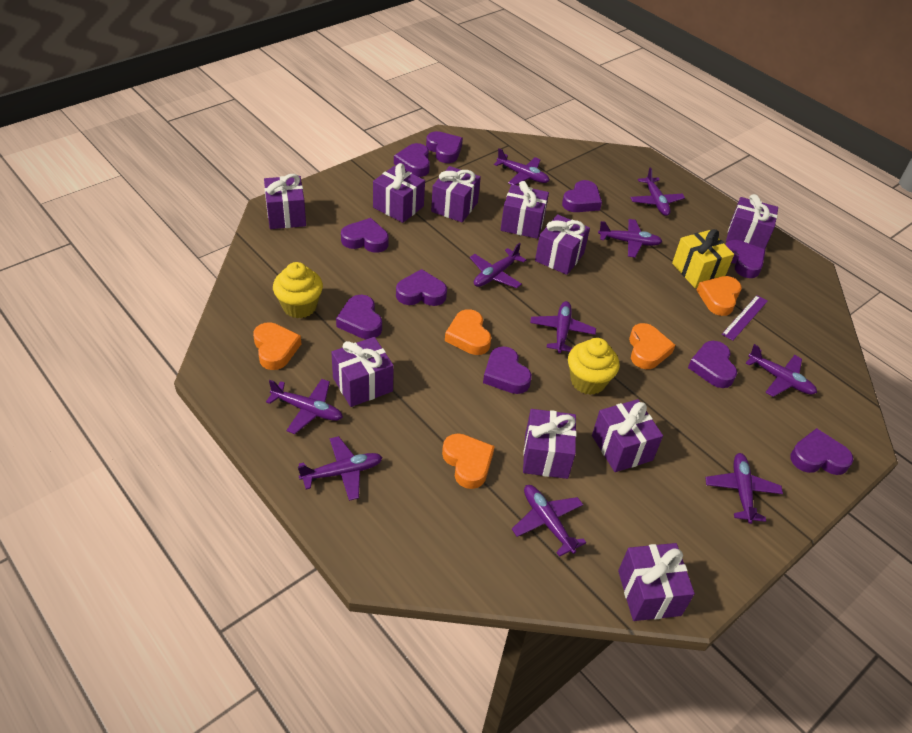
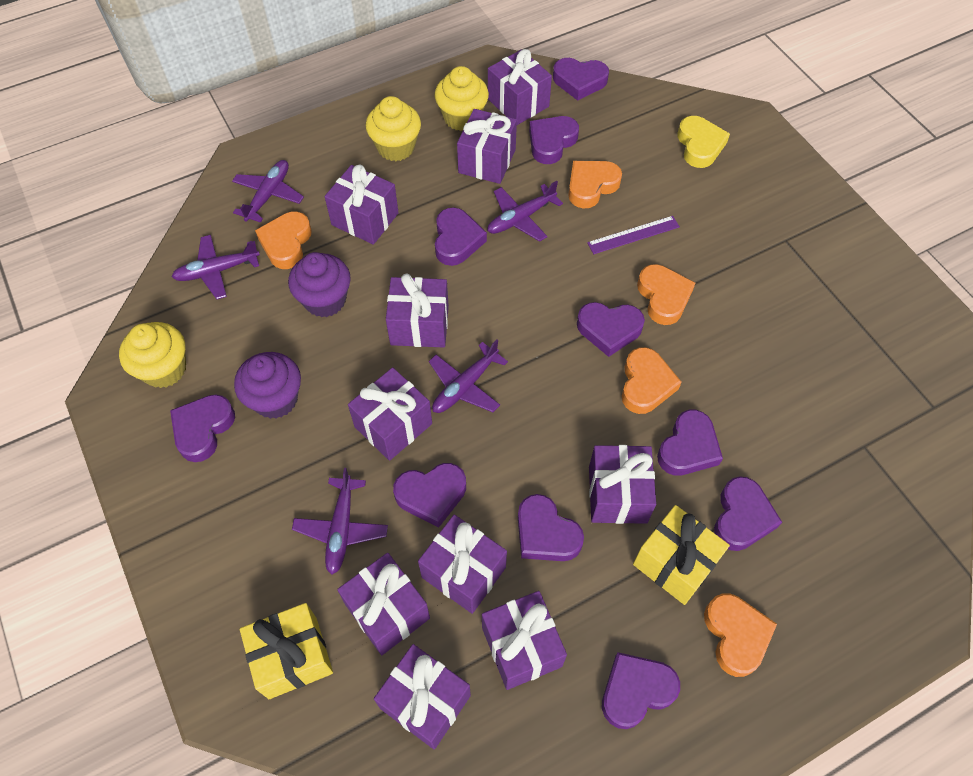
purple cupcake: 0 -> 2
purple plane: 10 -> 5
yellow cupcake: 2 -> 3
yellow gift: 1 -> 2
yellow heart: 0 -> 1

